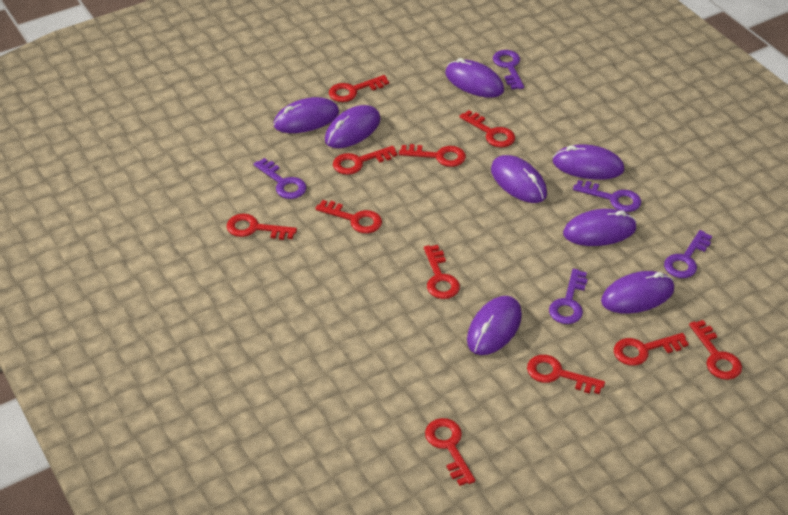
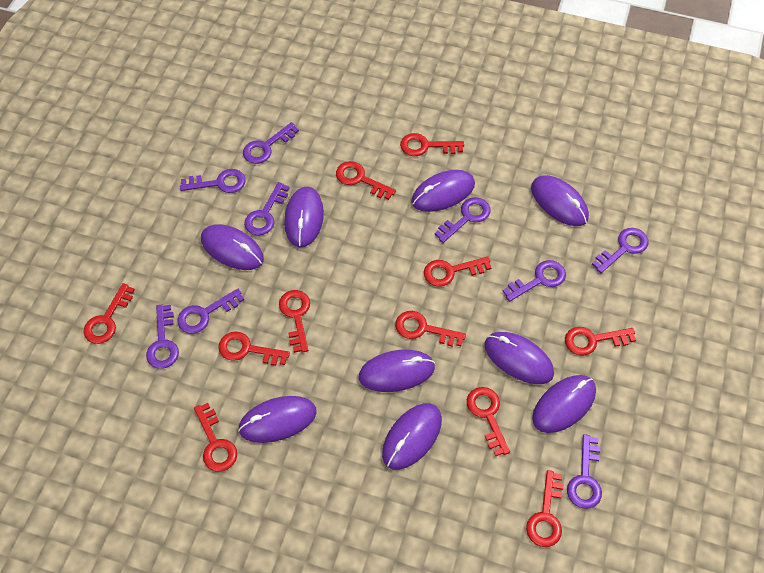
purple key: 5 -> 9
purple mouse: 8 -> 9

